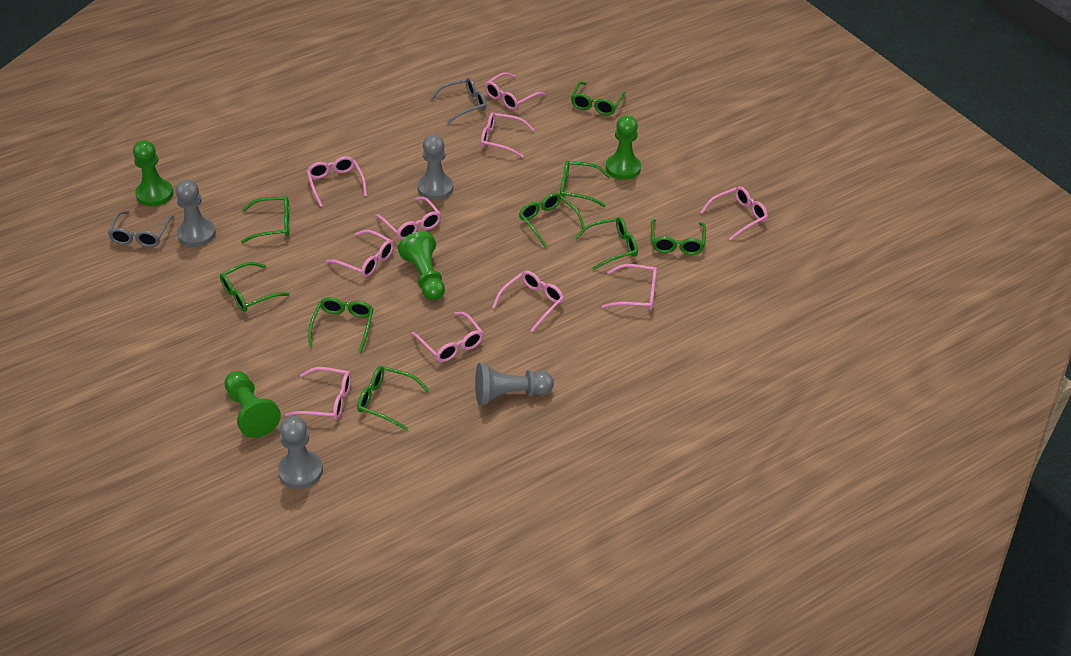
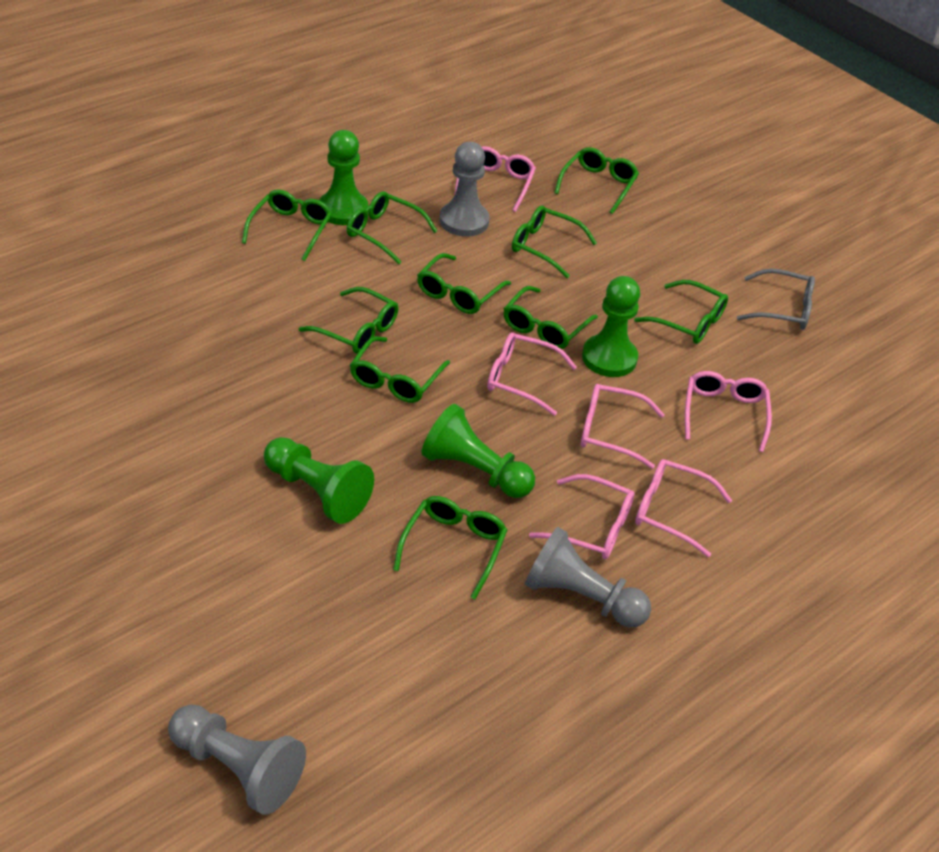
green glasses: 9 -> 10
grey glasses: 2 -> 1
grey pawn: 4 -> 3
pink glasses: 10 -> 6

